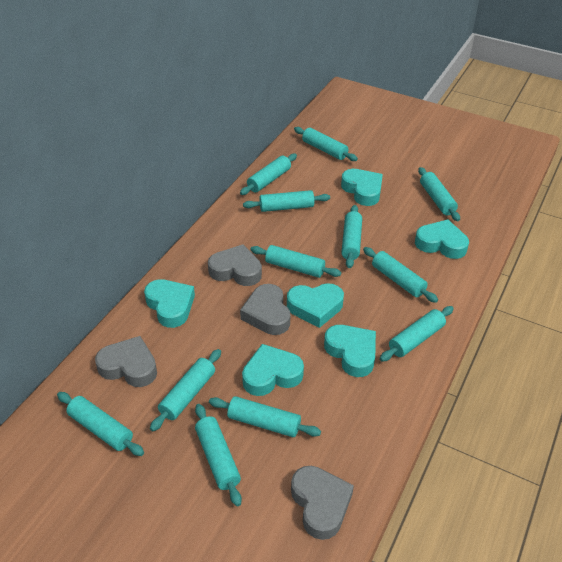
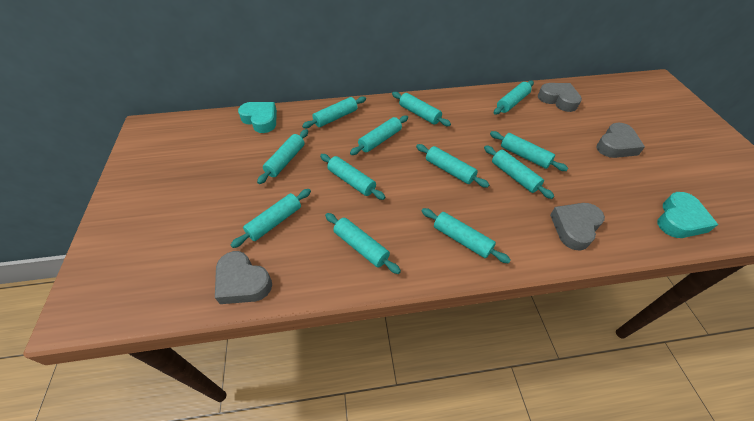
turquoise heart: 6 -> 2

